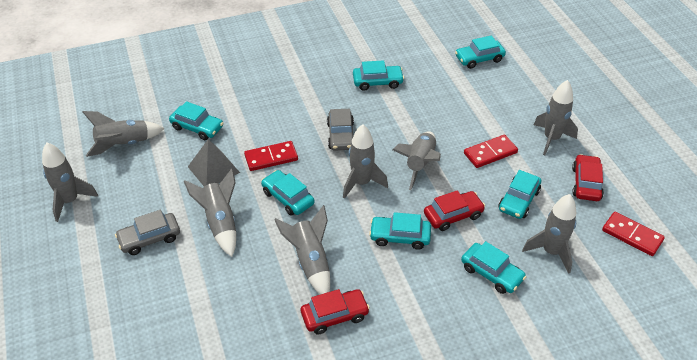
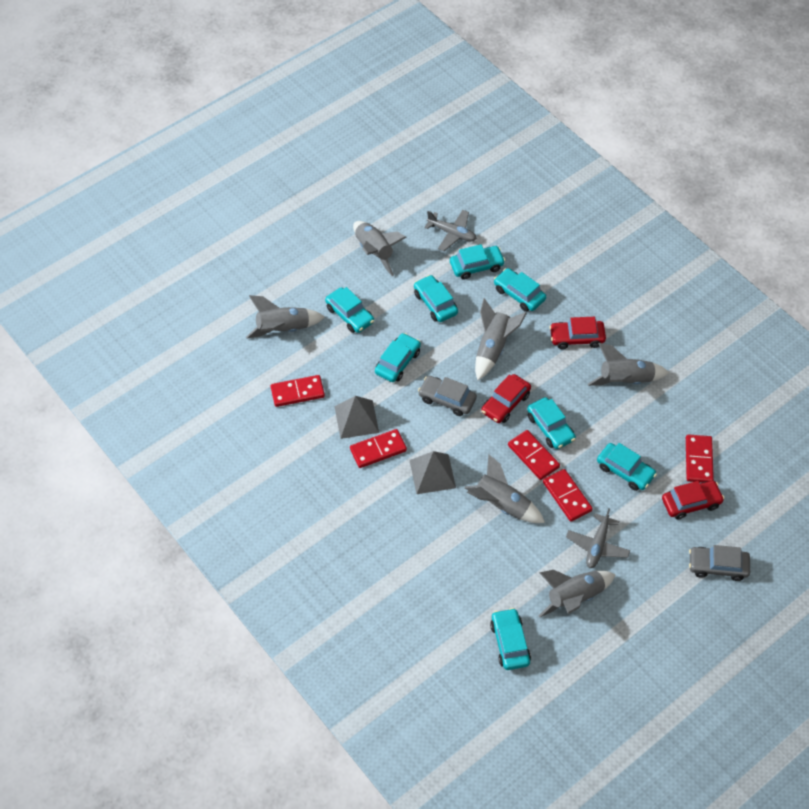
grey plane: 0 -> 2
grey pyramid: 1 -> 2
grey rocket: 8 -> 6
red domino: 3 -> 5
turquoise car: 7 -> 8

